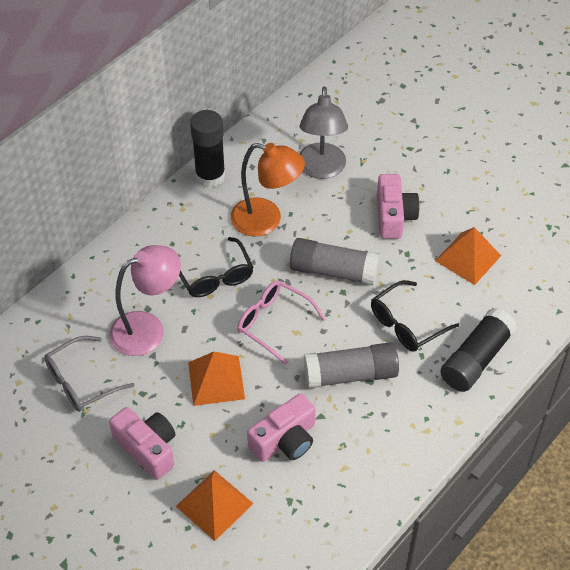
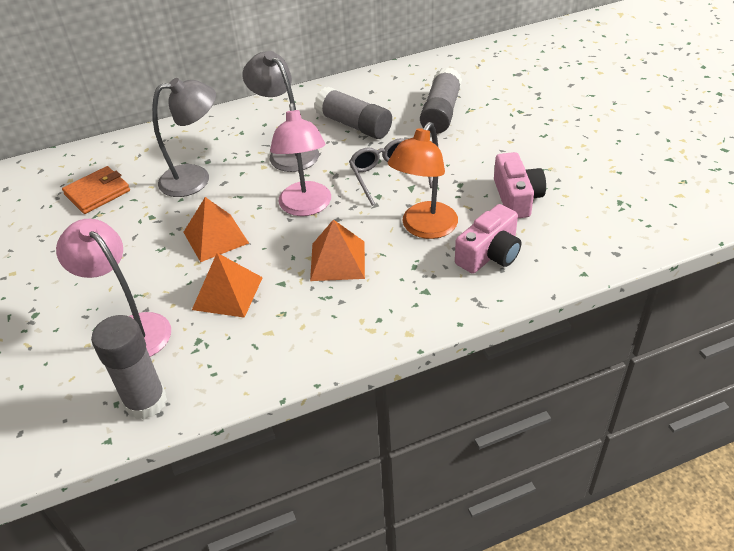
black glasses: 2 -> 0
black glue stick: 2 -> 0
grey glue stick: 2 -> 3
grey lamp: 1 -> 2
orange wallet: 0 -> 1
pink camera: 3 -> 2
pink glasses: 1 -> 0
pink lamp: 1 -> 2

